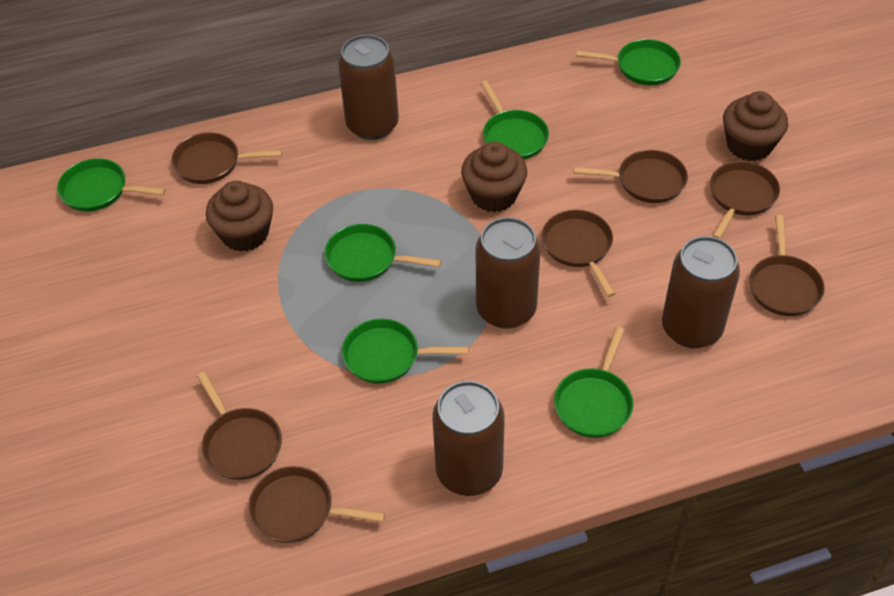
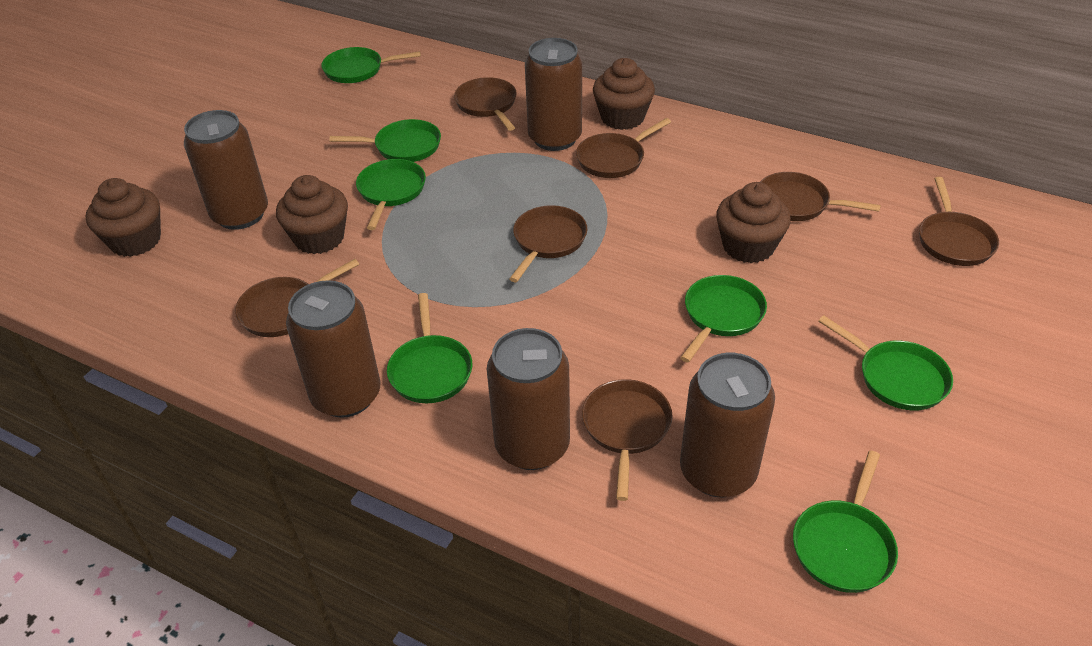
brown can: 4 -> 5
brown cupcake: 3 -> 4
green pan: 6 -> 7

